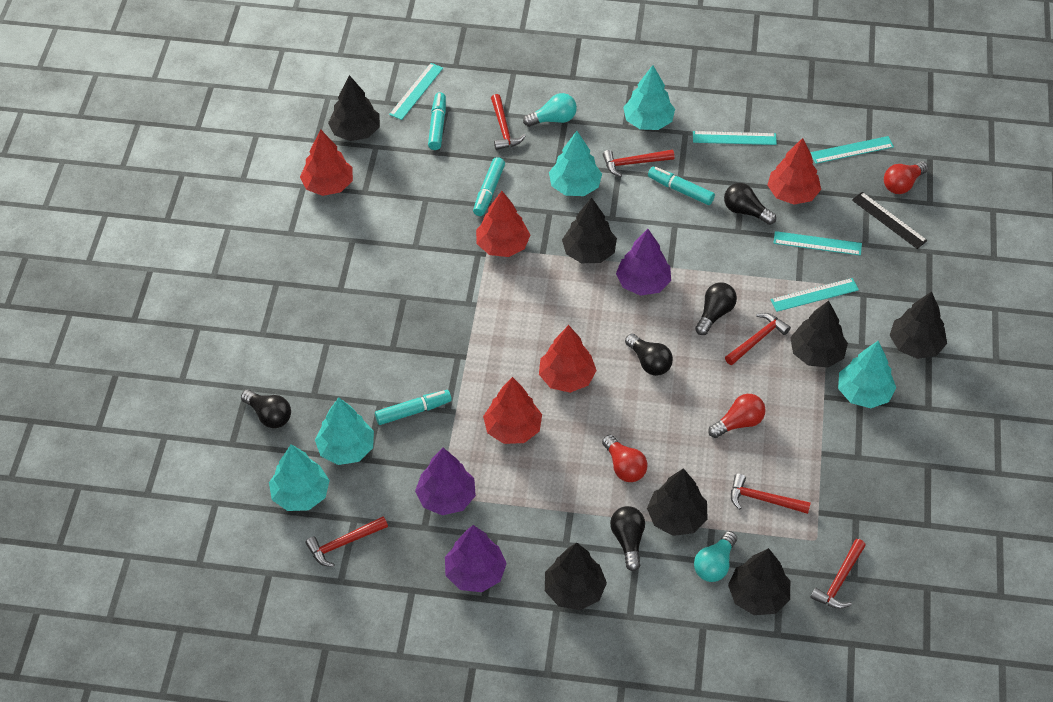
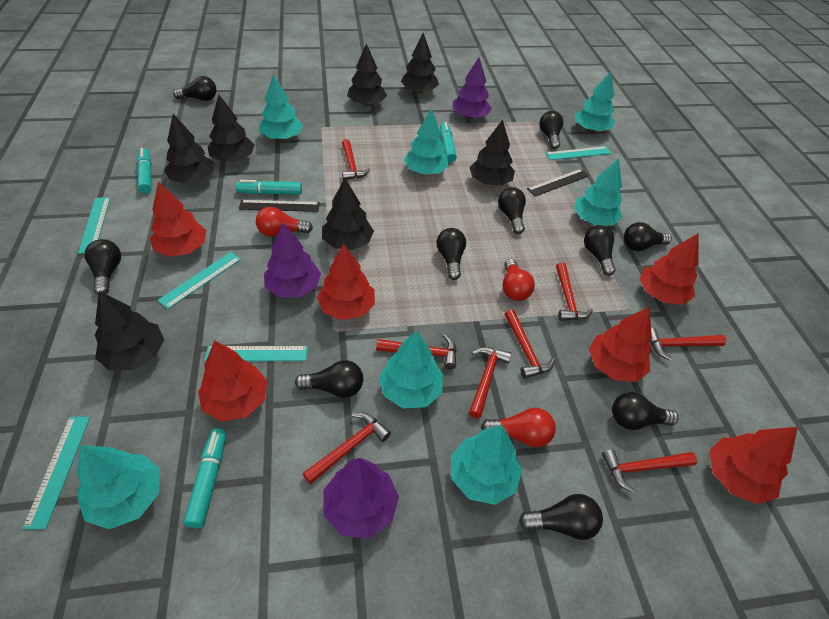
black light bulb: 5 -> 10
black ruler: 1 -> 2
red hammer: 6 -> 8
red tree: 5 -> 6
turquoise light bulb: 2 -> 0
turquoise tree: 5 -> 7

